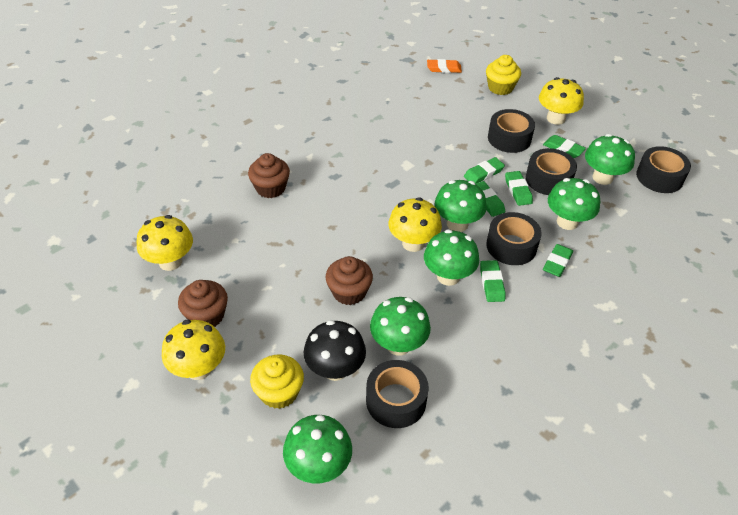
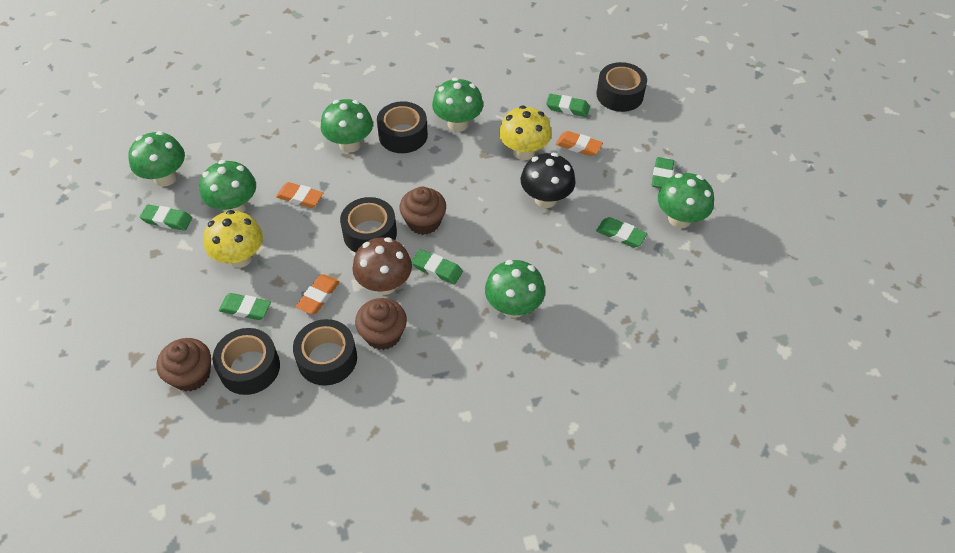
brown mushroom: 0 -> 1
orange eraser: 1 -> 3
yellow cupcake: 2 -> 0
yellow mushroom: 4 -> 2

